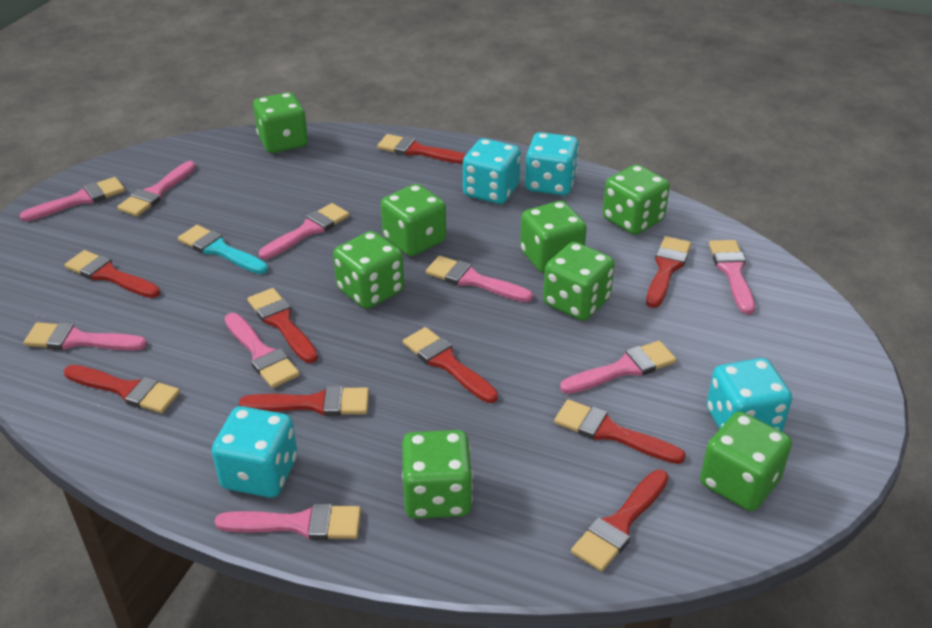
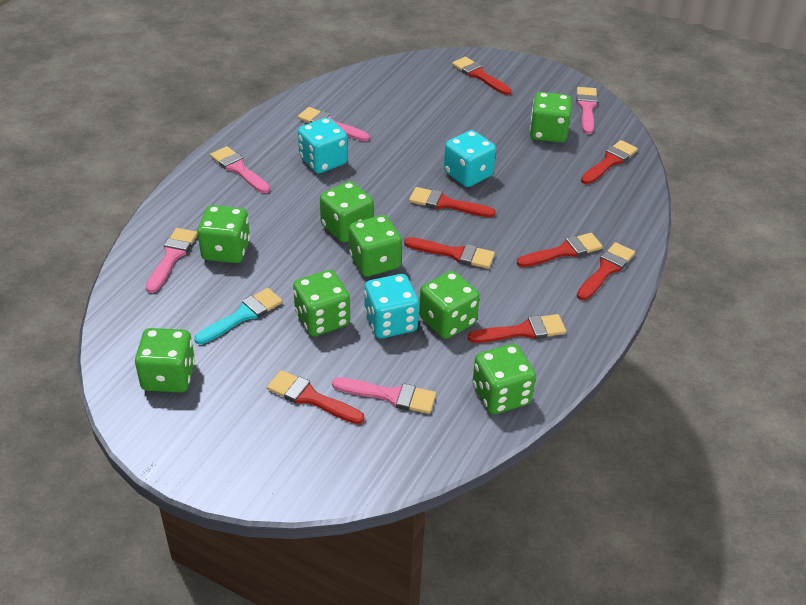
pink brush: 9 -> 5
red brush: 9 -> 8
turquoise dice: 4 -> 3

